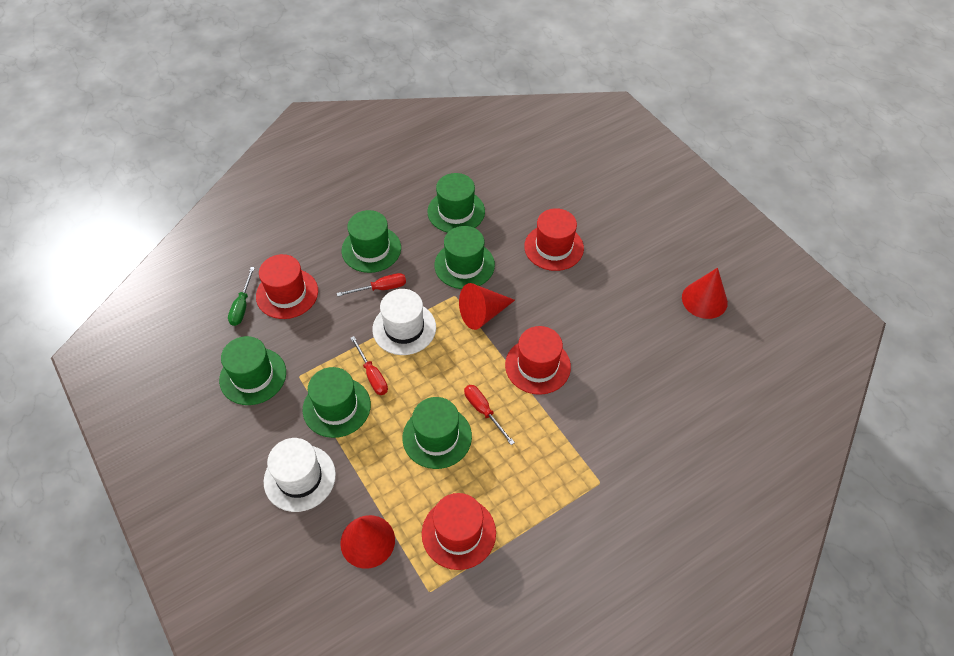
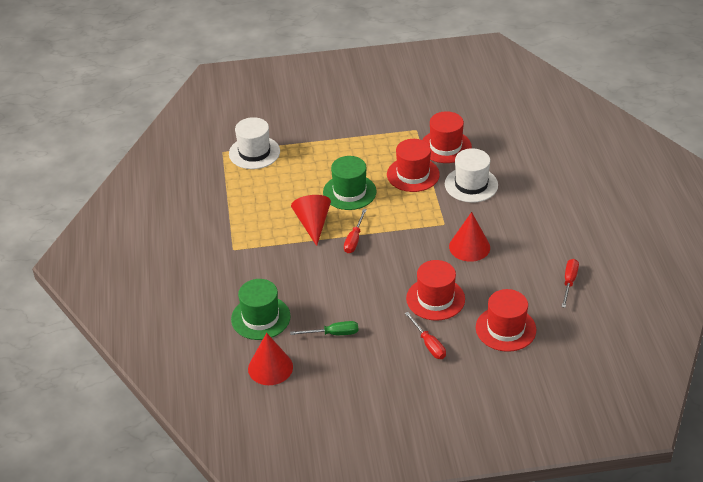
green hat: 6 -> 2

